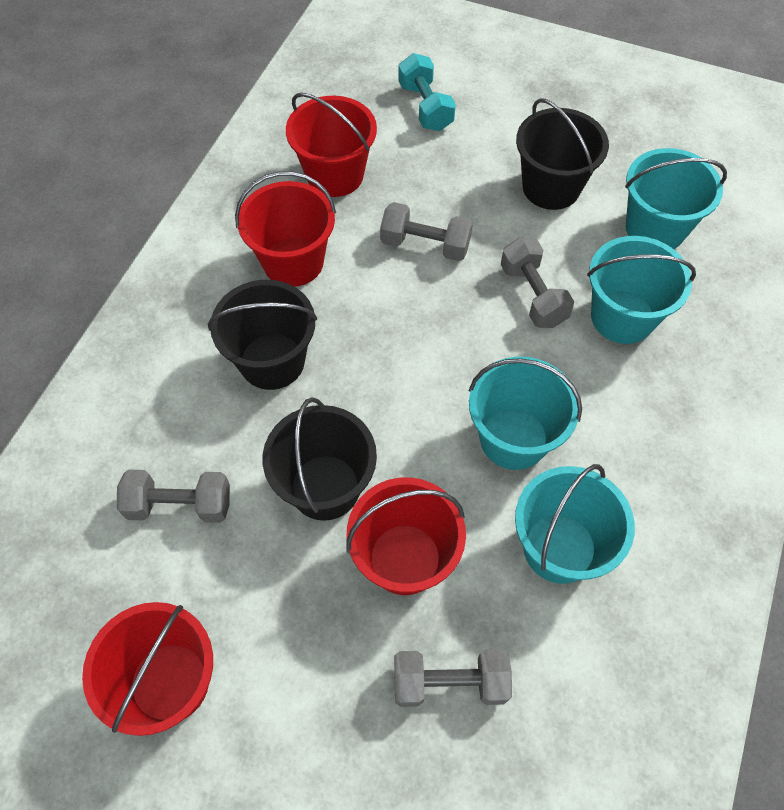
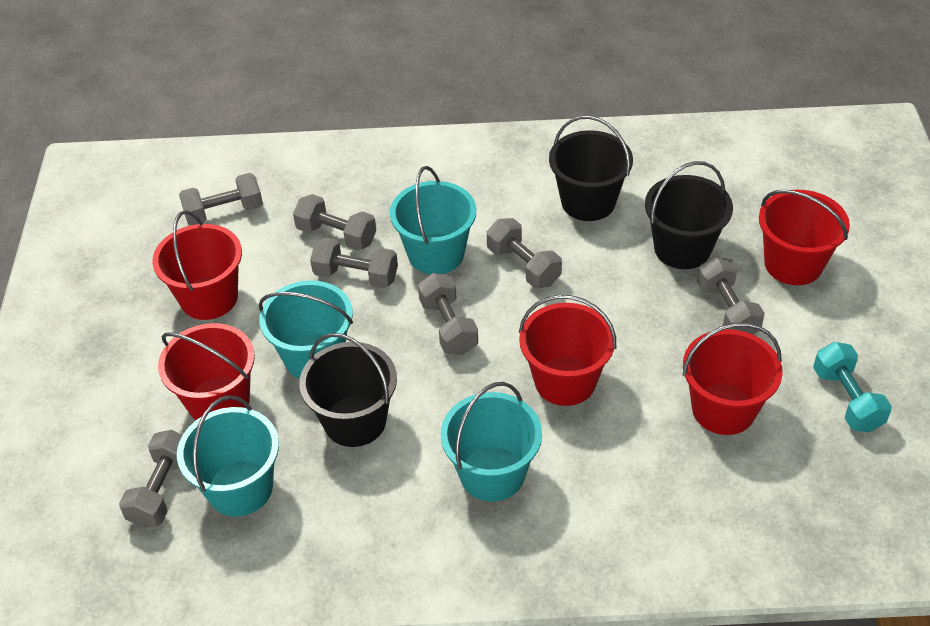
grey dumbbell: 4 -> 7
red bucket: 4 -> 5

